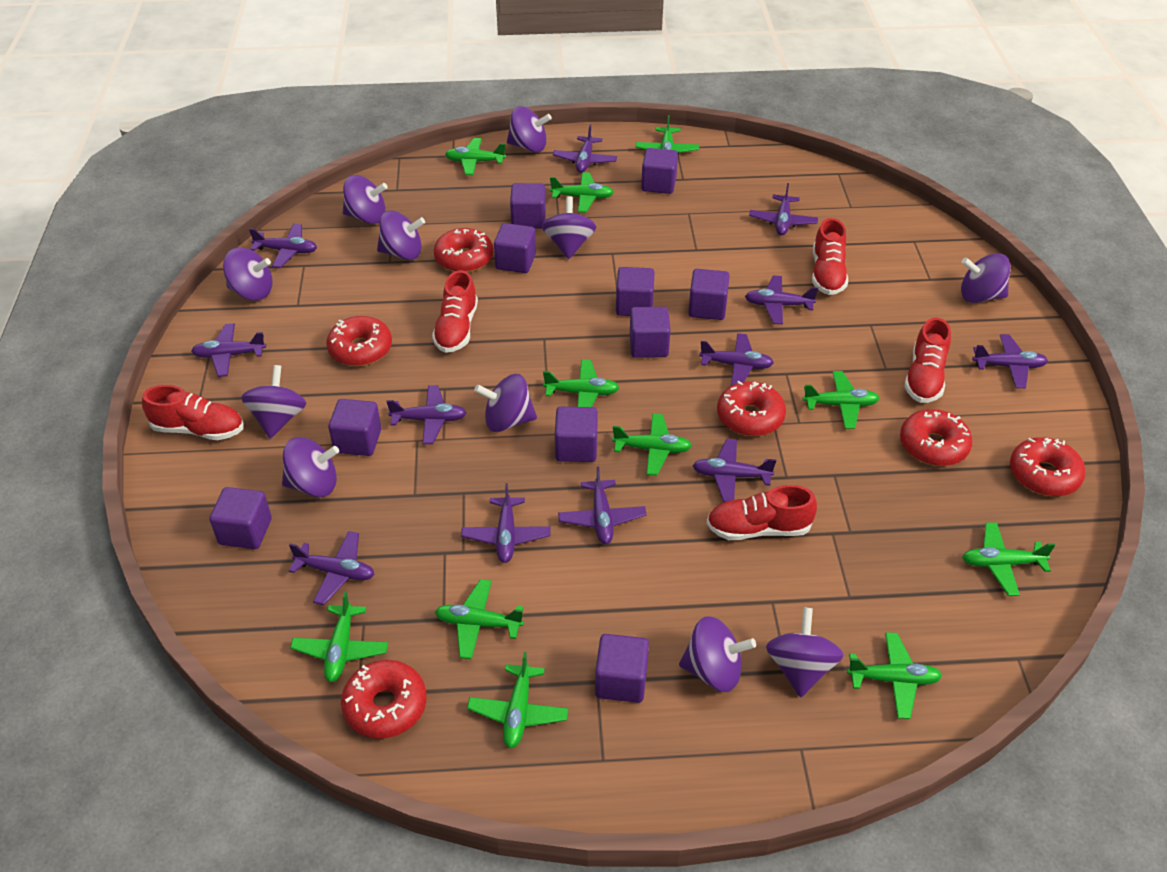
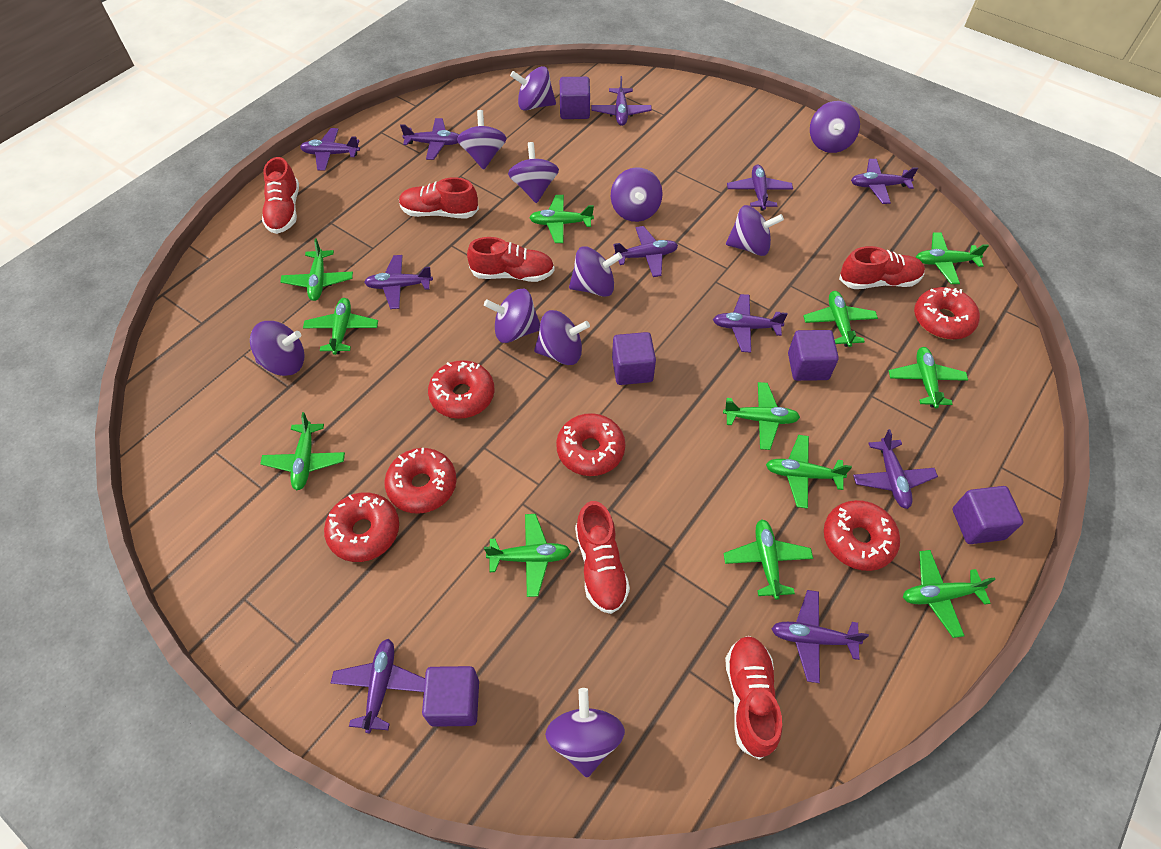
green plane: 11 -> 12
purple cube: 10 -> 5
purple plane: 12 -> 11
red shoe: 5 -> 6

